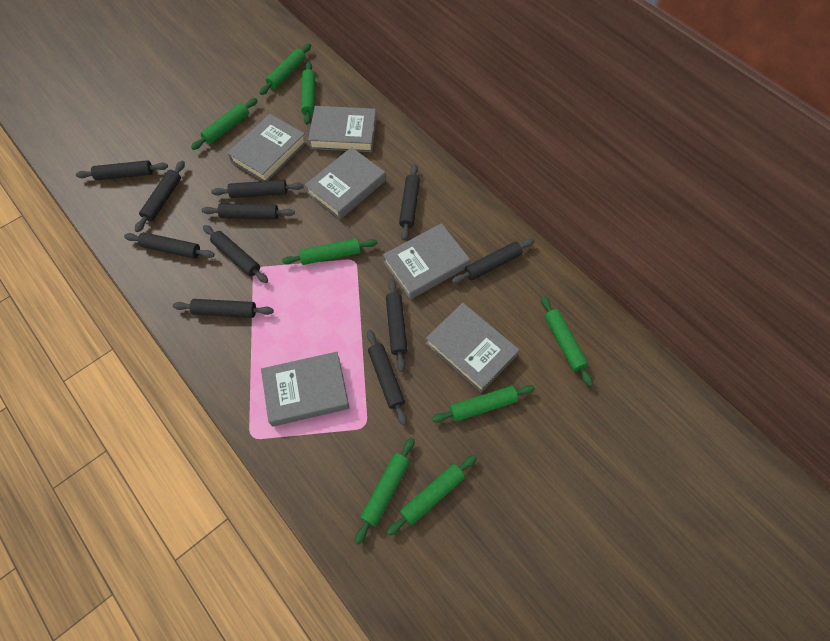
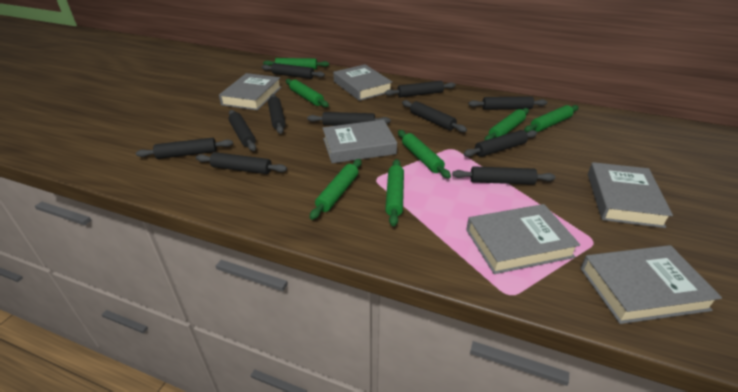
green rolling pin: 8 -> 7

